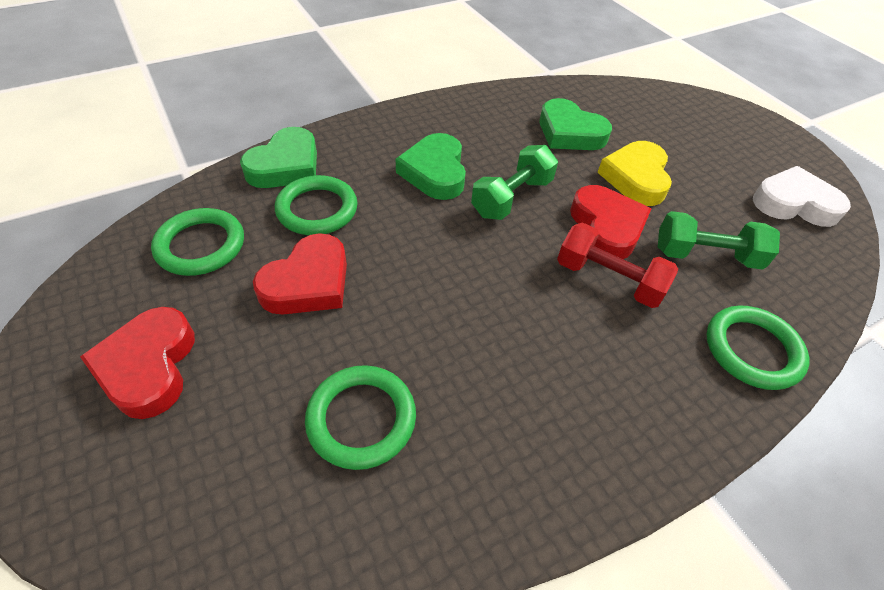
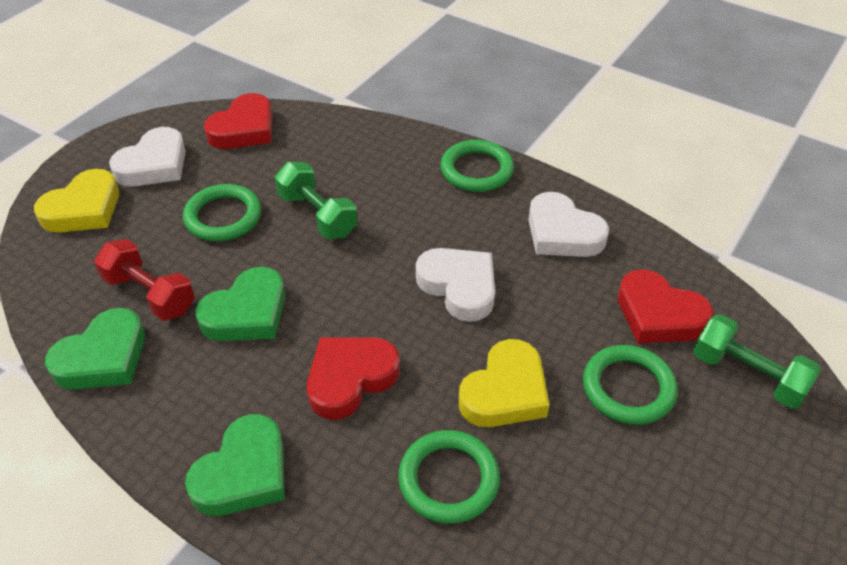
white heart: 1 -> 3
yellow heart: 1 -> 2

